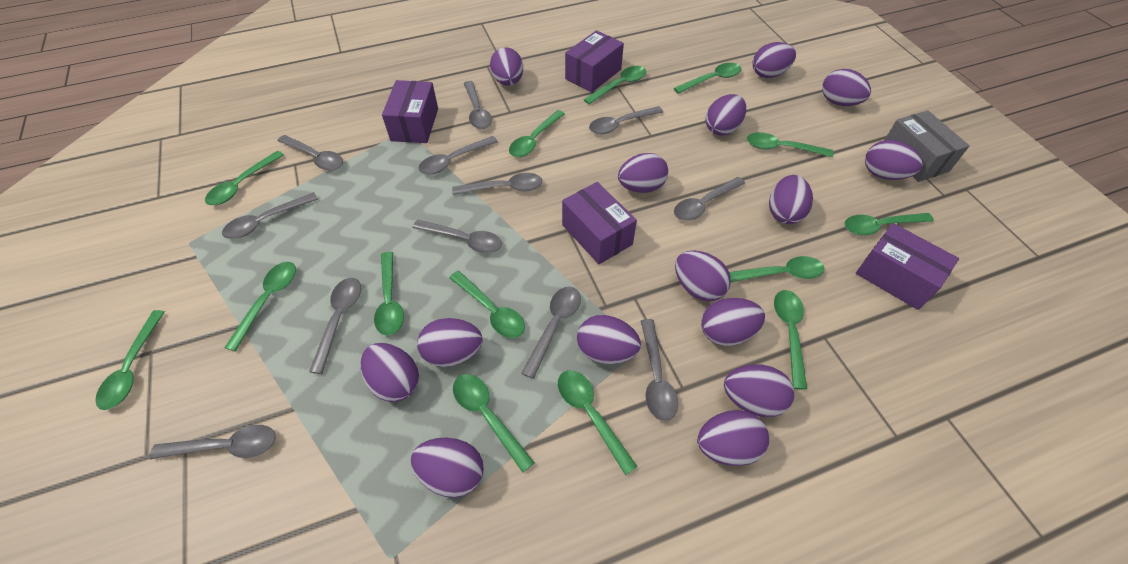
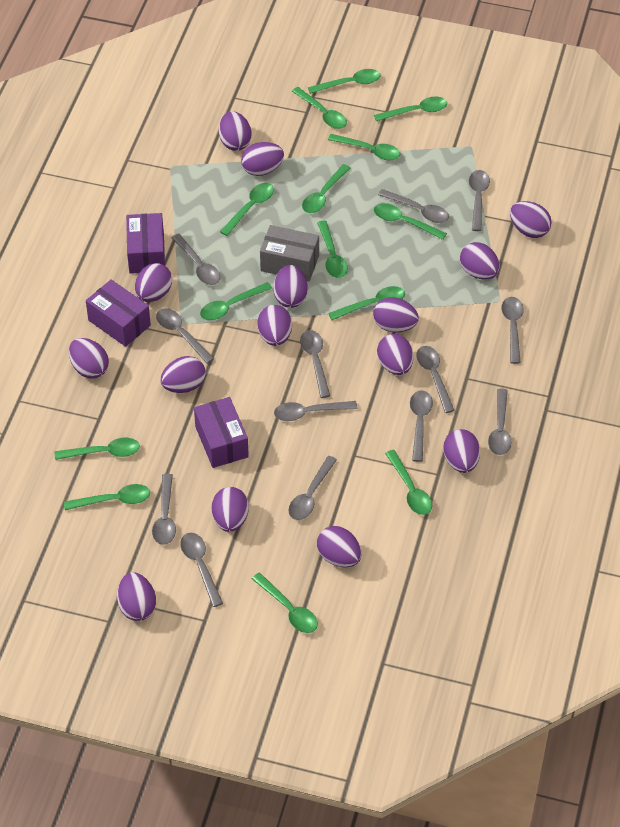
grey spoon: 12 -> 13
purple box: 4 -> 3

